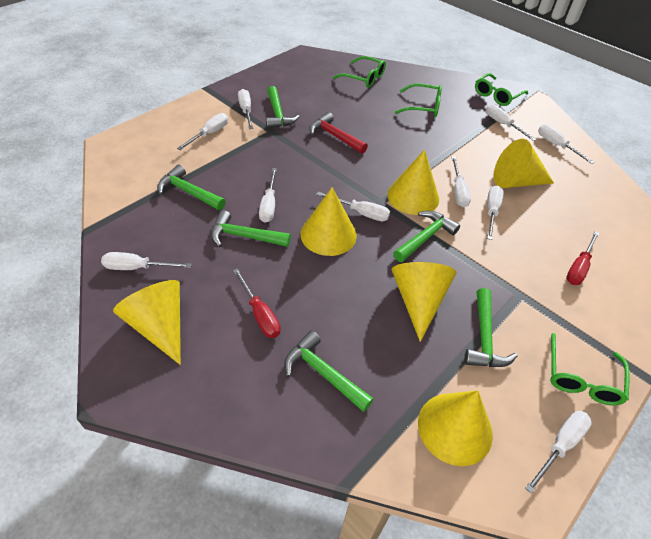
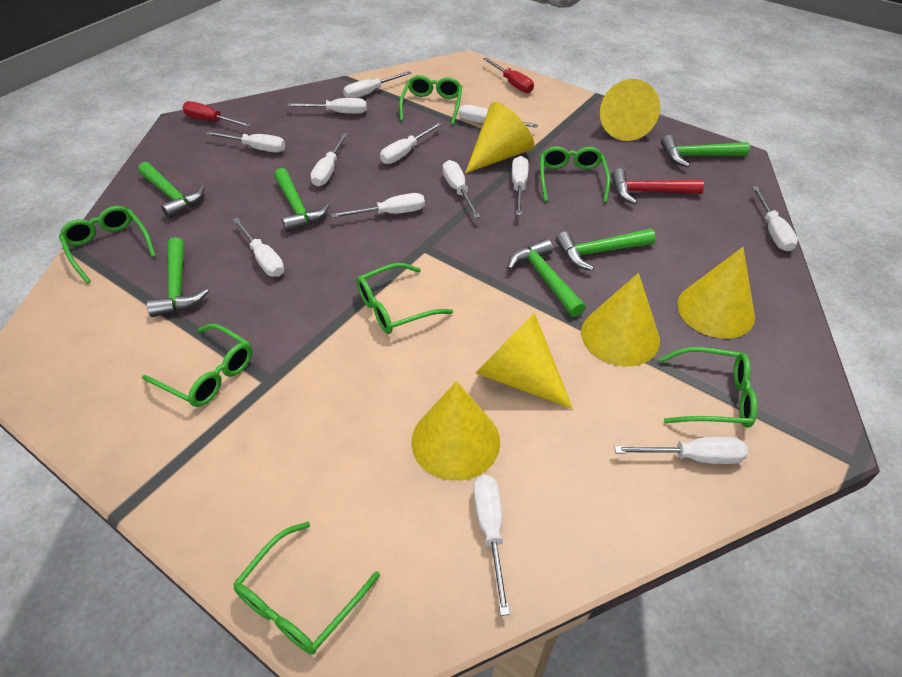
green glasses: 4 -> 7
white screwdriver: 10 -> 13

